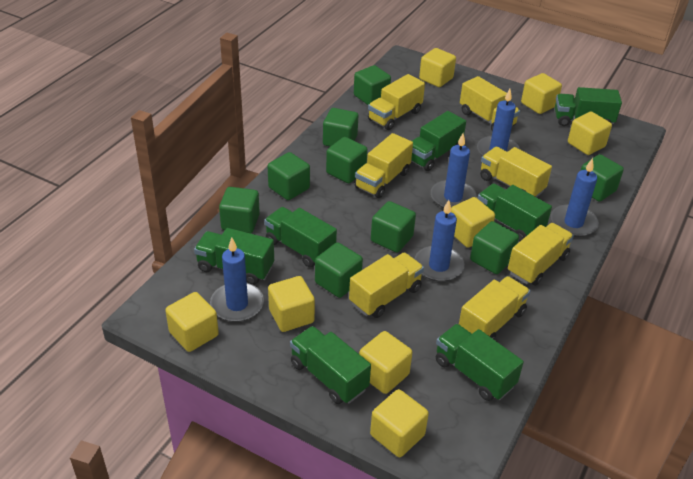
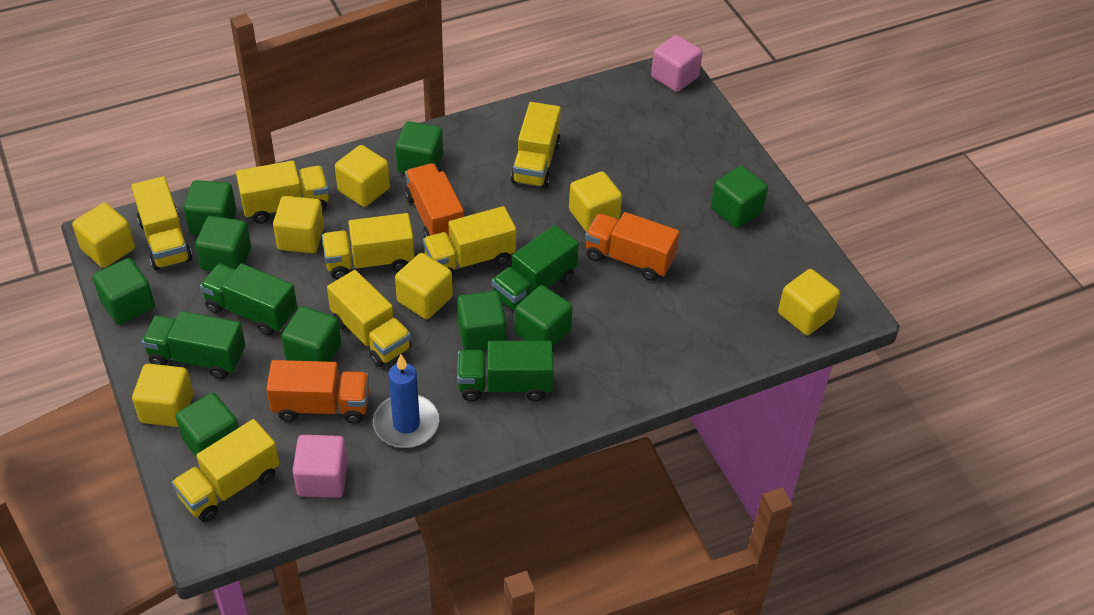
blue candle: 5 -> 1
green truck: 7 -> 4
orange truck: 0 -> 3
pink cube: 0 -> 2
yellow cube: 8 -> 7

